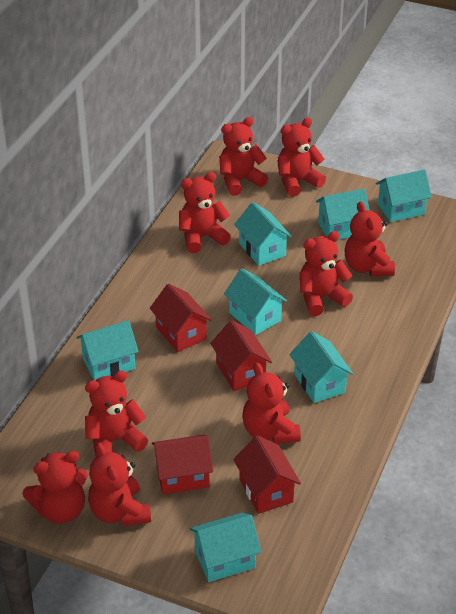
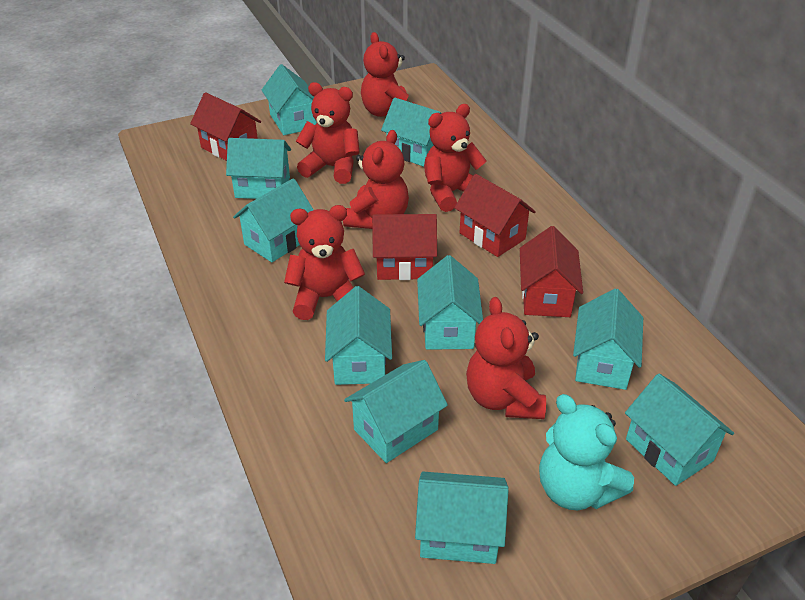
red teddy bear: 9 -> 6
turquoise house: 7 -> 10
turquoise teddy bear: 0 -> 1

